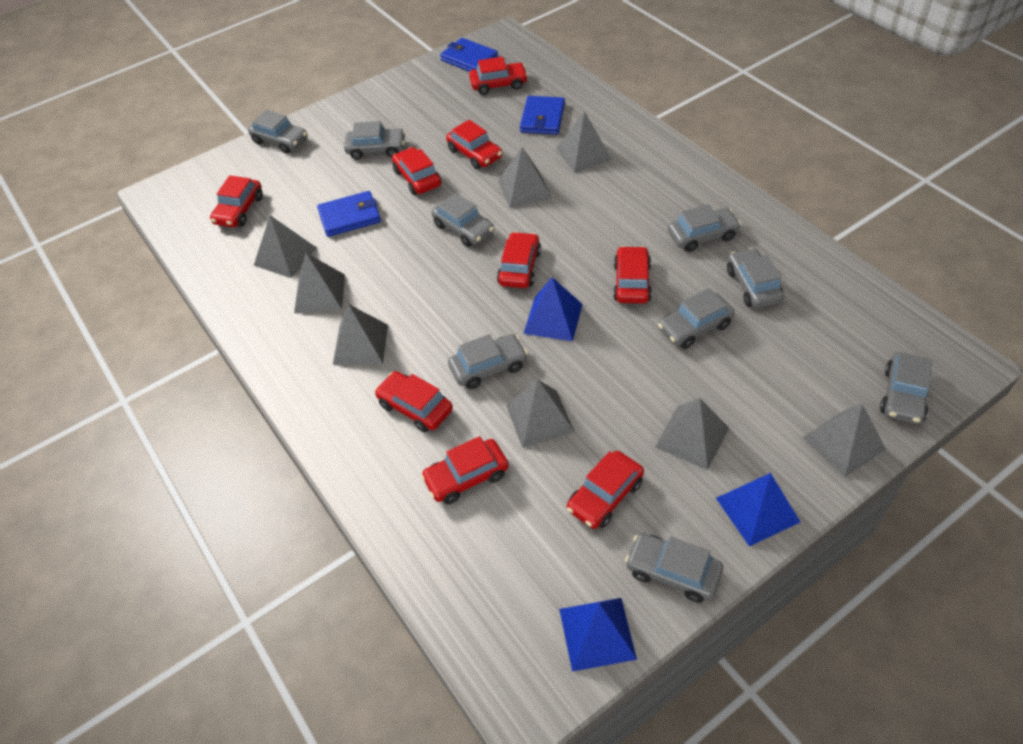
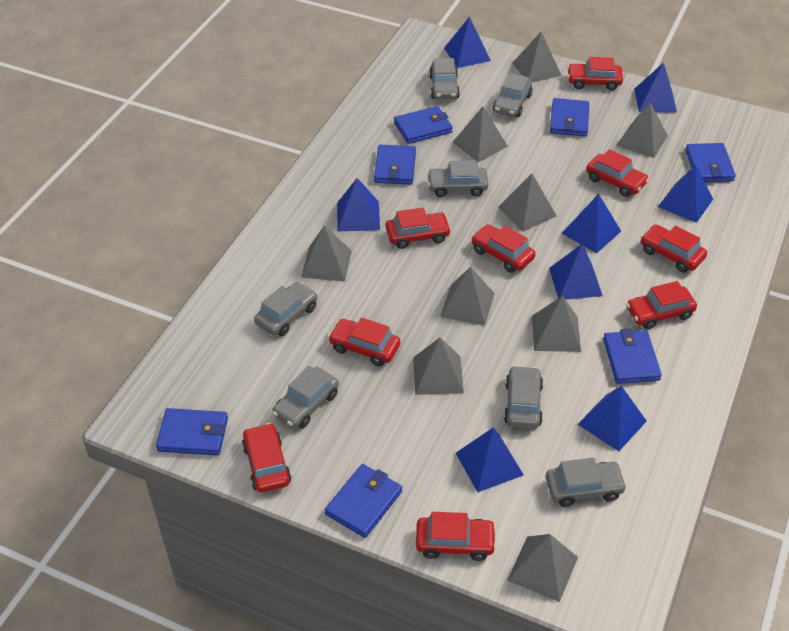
blue pyramid: 3 -> 8
blue wallet: 3 -> 7
grey car: 9 -> 7
grey pyramid: 8 -> 9

